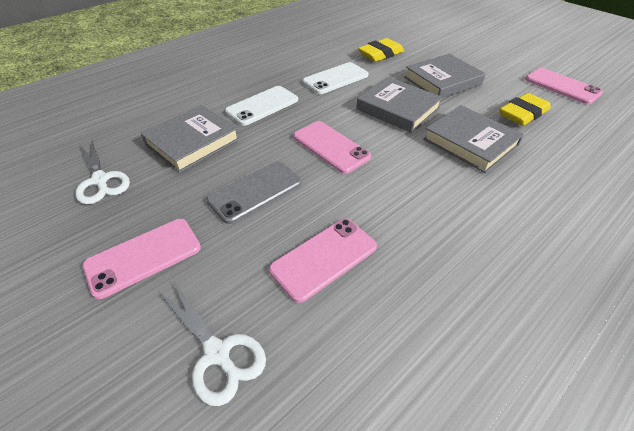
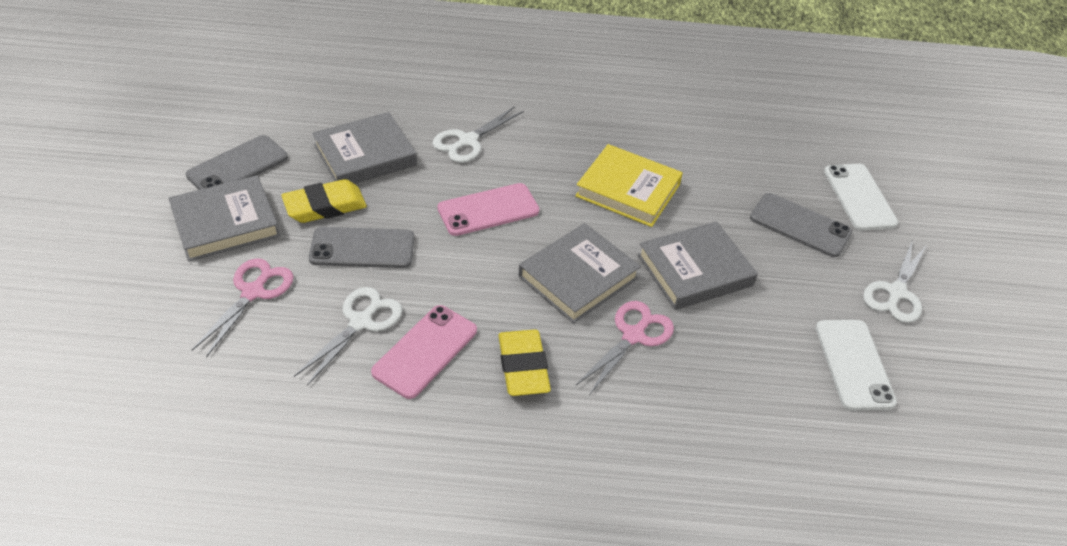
grey phone: 1 -> 3
pink phone: 4 -> 2
pink scissors: 0 -> 2
white scissors: 2 -> 3
yellow book: 0 -> 1

